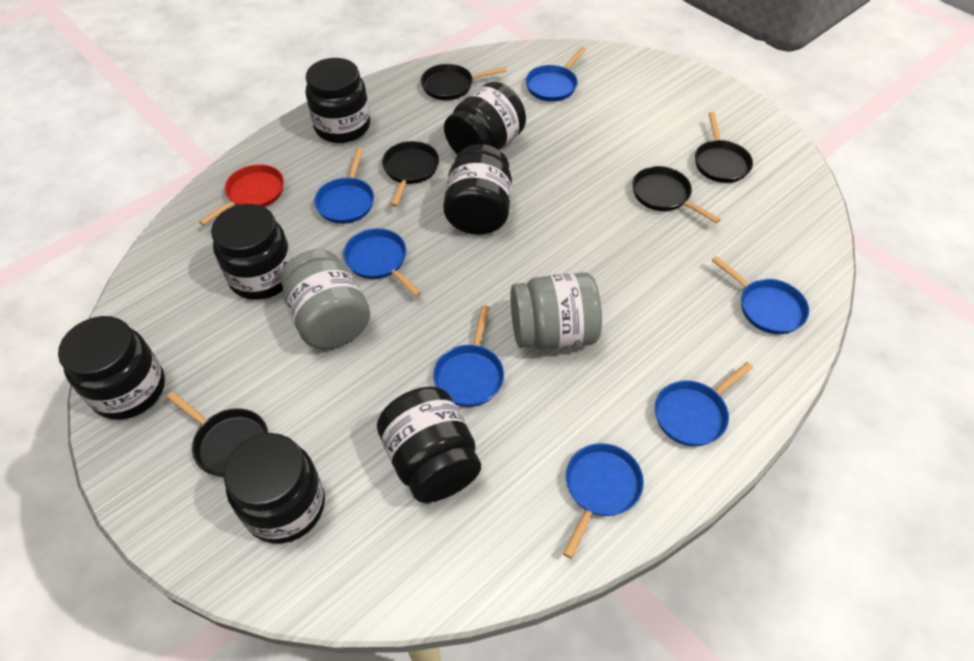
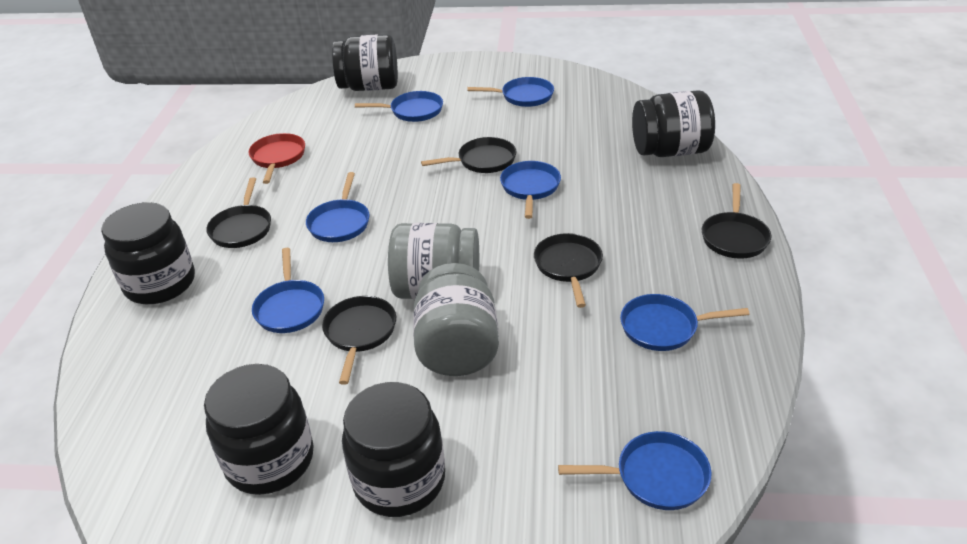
black jar: 7 -> 5

